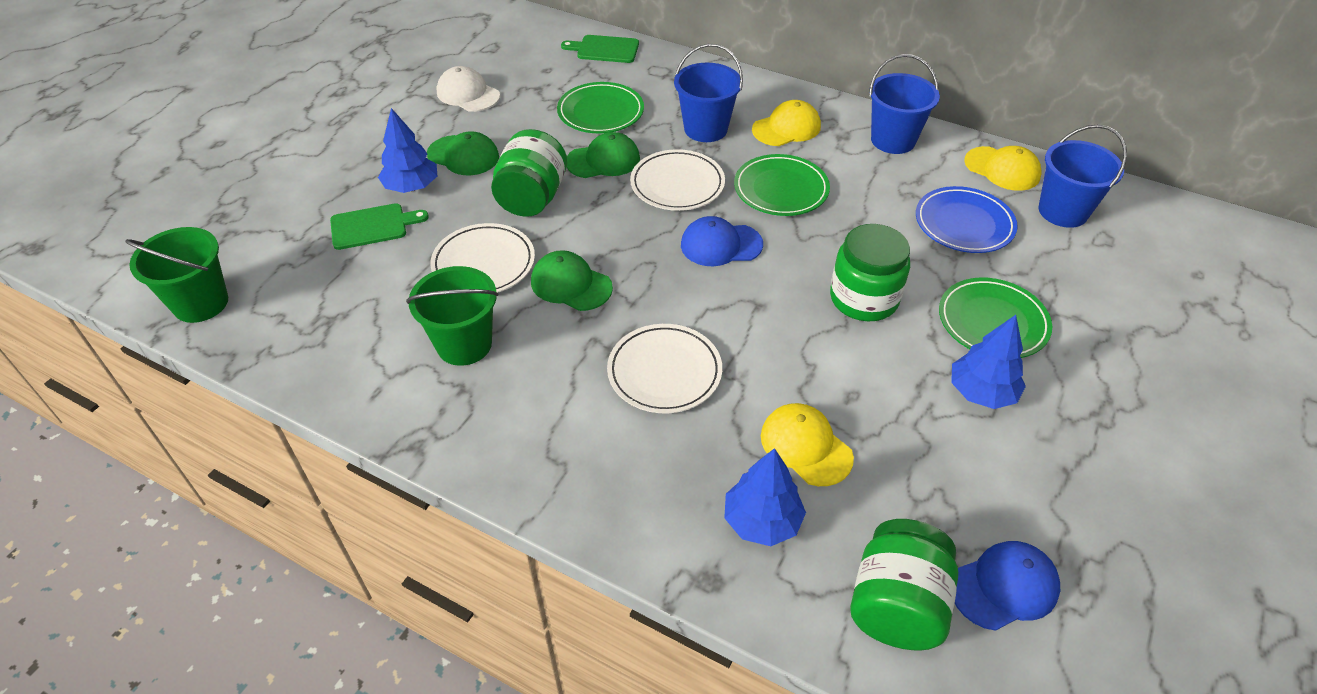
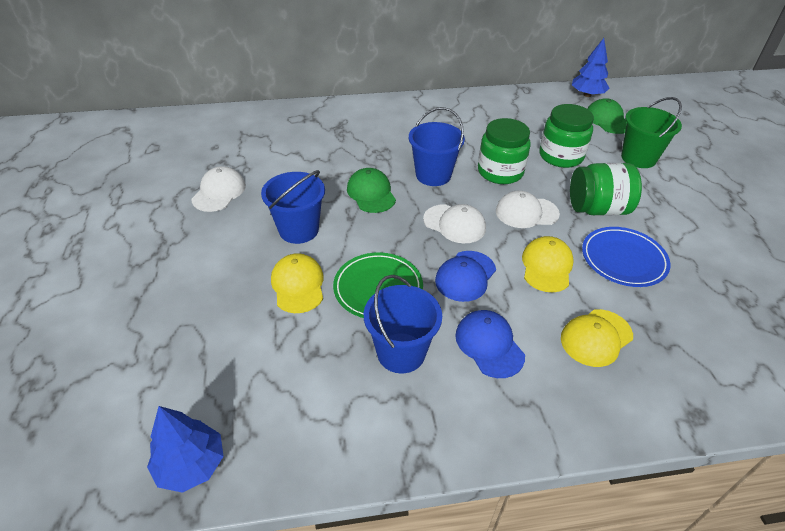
blue tree: 3 -> 2
green bucket: 2 -> 1
green cap: 3 -> 2
green cutting board: 2 -> 0
green plate: 3 -> 1
white cap: 1 -> 3
white plate: 3 -> 0

